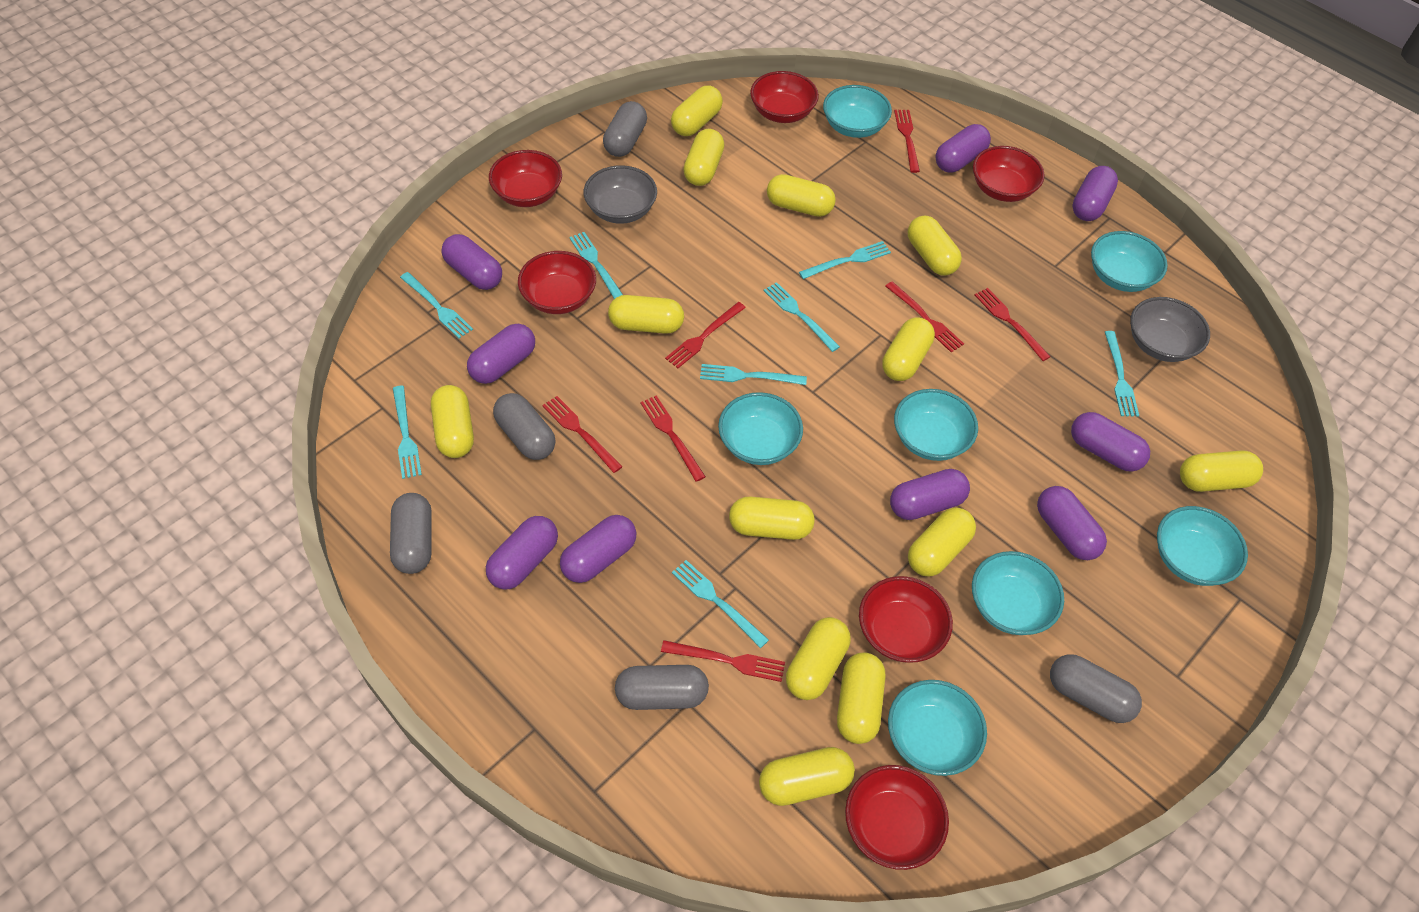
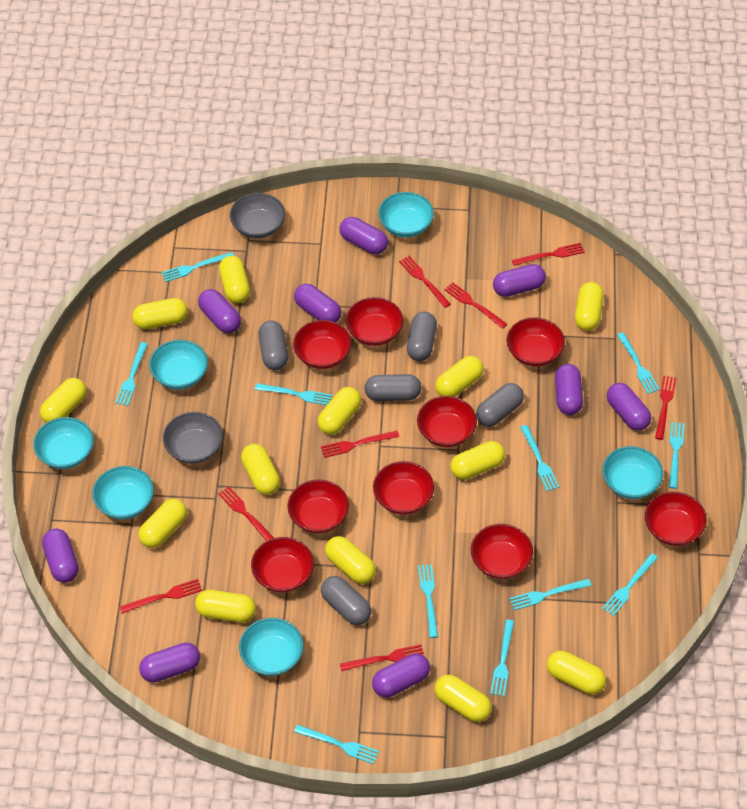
red bowl: 6 -> 9
red fork: 7 -> 8
turquoise bowl: 7 -> 6
turquoise fork: 8 -> 11

